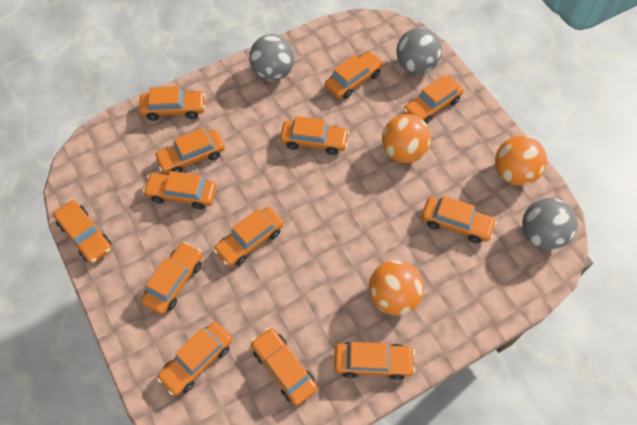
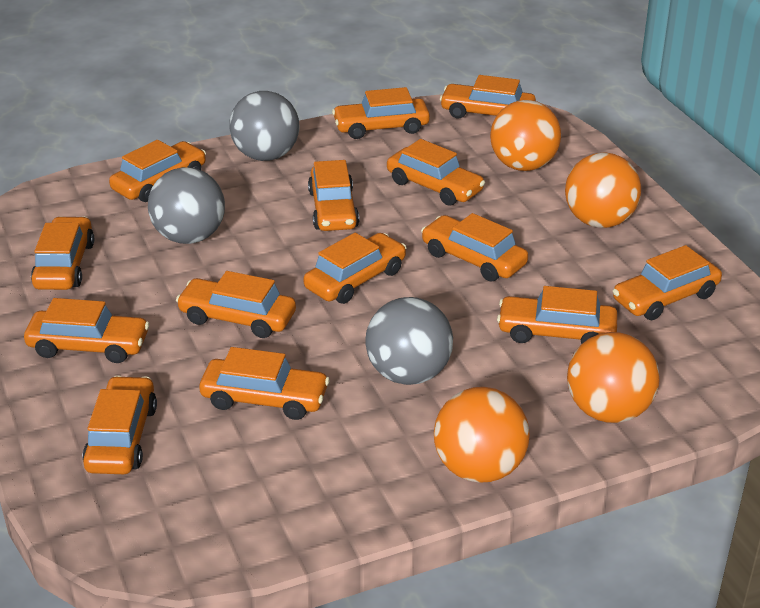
orange ball: 3 -> 4
orange car: 13 -> 14

